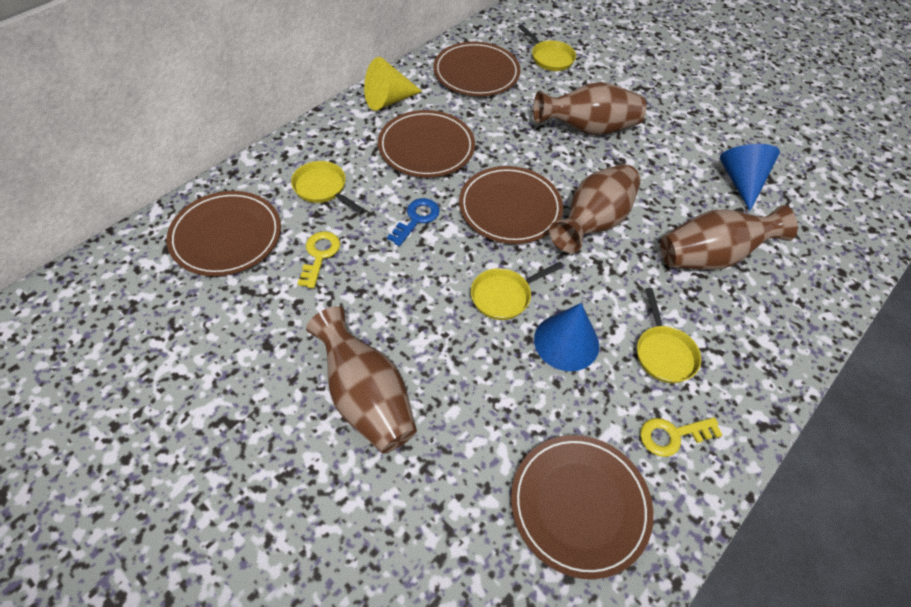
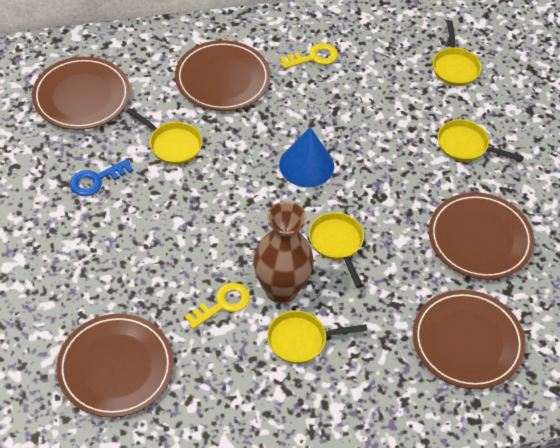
blue cone: 2 -> 1
brown vase: 4 -> 1
yellow cone: 1 -> 0
yellow pan: 4 -> 5

